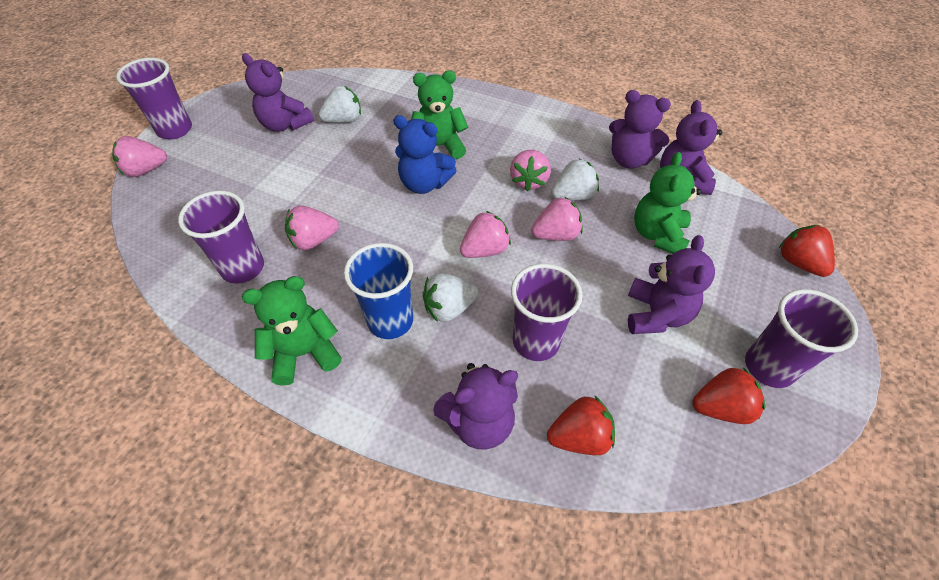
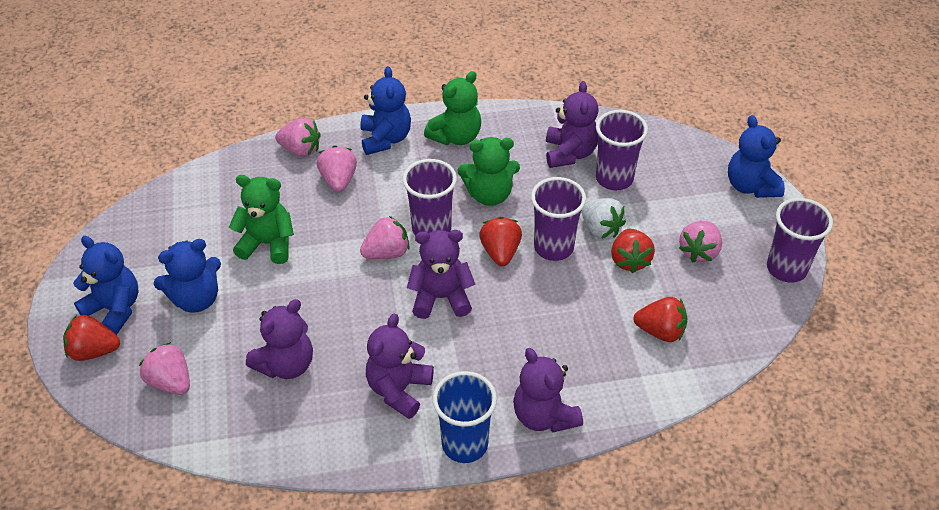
blue teddy bear: 1 -> 4
red strawberry: 3 -> 4
white strawberry: 3 -> 1

